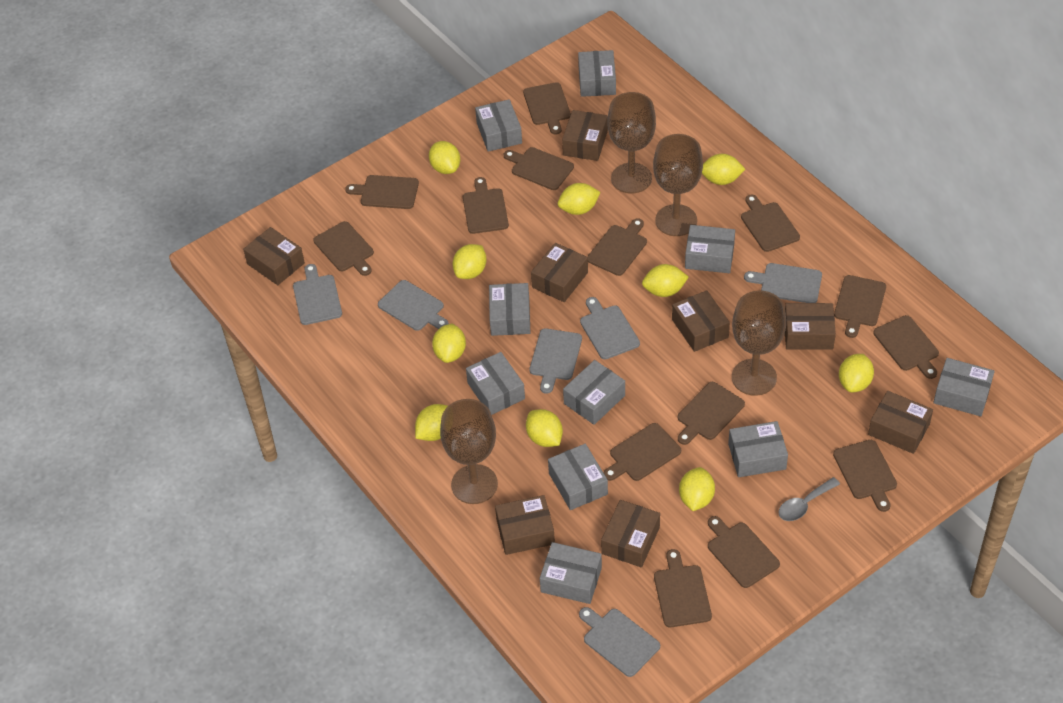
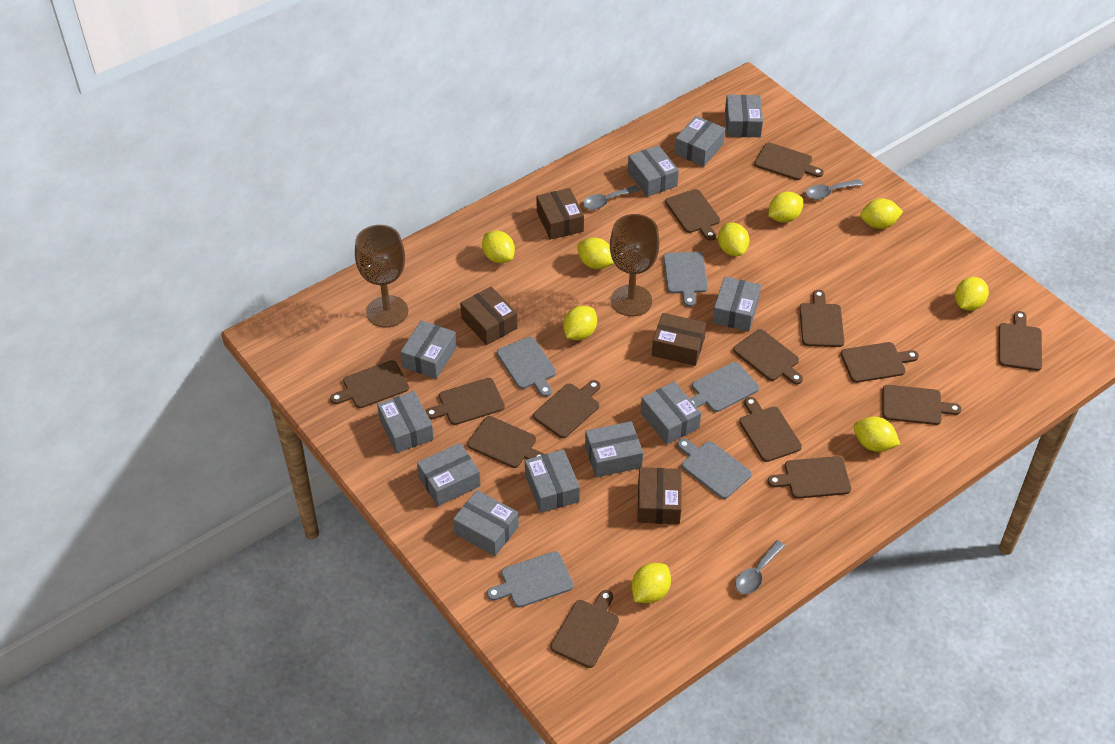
brown box: 8 -> 4
brown goblet: 4 -> 2
grey box: 10 -> 11
grey cutting board: 6 -> 5
grey spoon: 1 -> 3
yellow lemon: 10 -> 9

